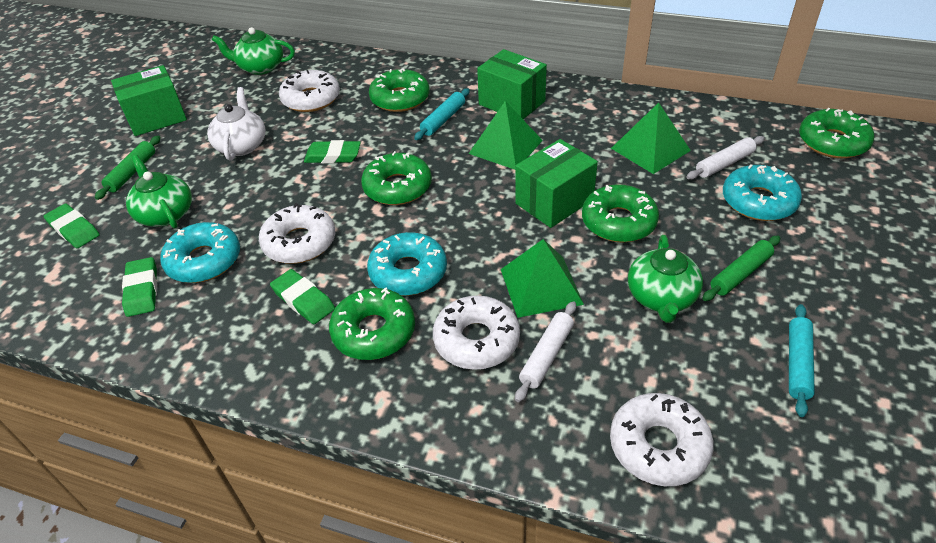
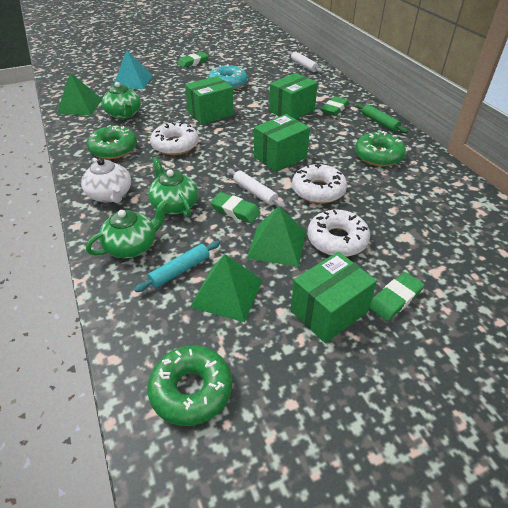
green box: 3 -> 4
green donut: 5 -> 3
green rolling pin: 2 -> 1
turquoise donut: 3 -> 1
turquoise pyramid: 0 -> 1
turquoise rolling pin: 2 -> 1
white donut: 4 -> 3

